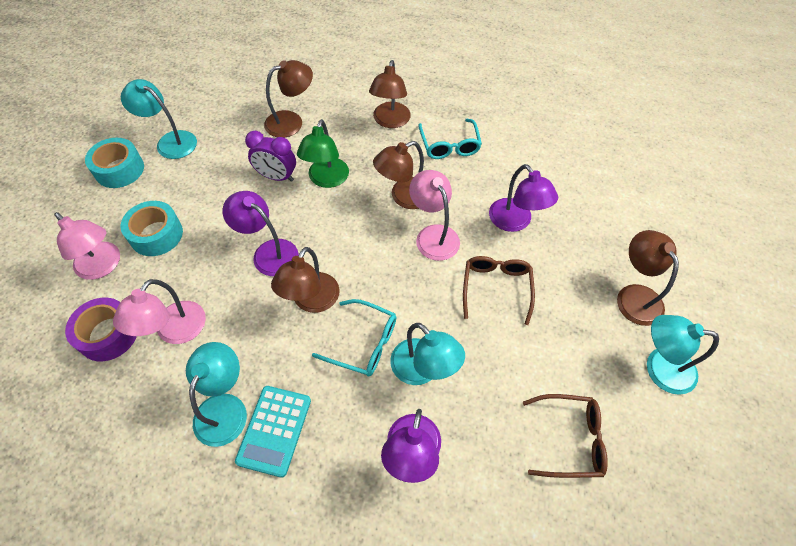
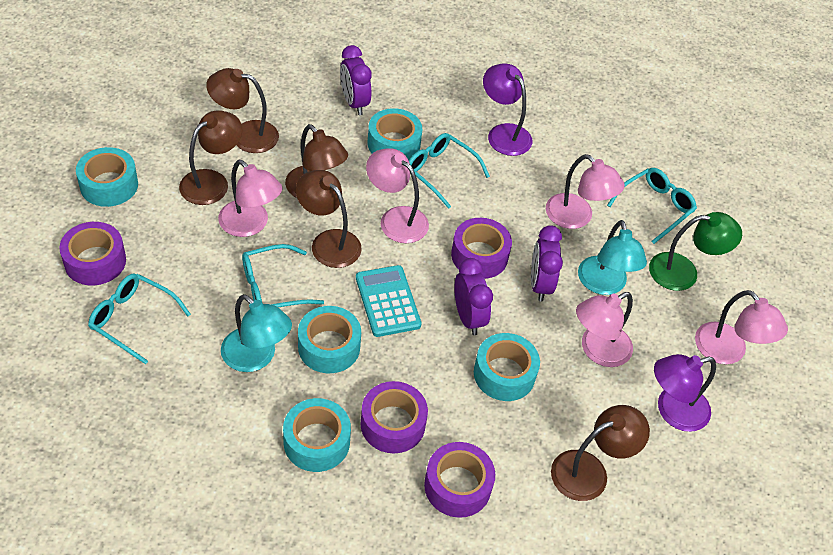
brown glasses: 2 -> 0
pink lamp: 3 -> 5
purple clock: 1 -> 3
purple lamp: 3 -> 2
purple tape: 1 -> 4
turquoise glasses: 2 -> 4
turquoise lamp: 4 -> 2
turquoise tape: 2 -> 5

